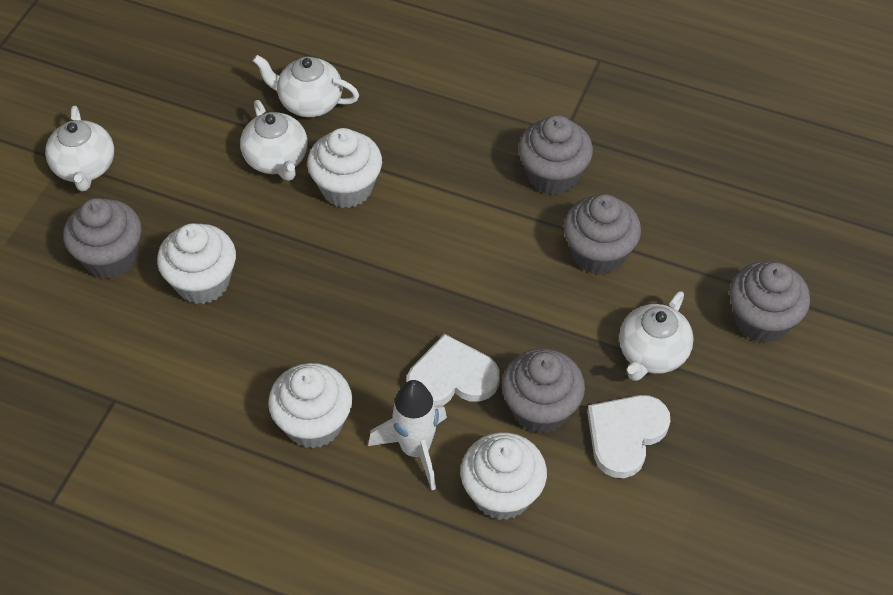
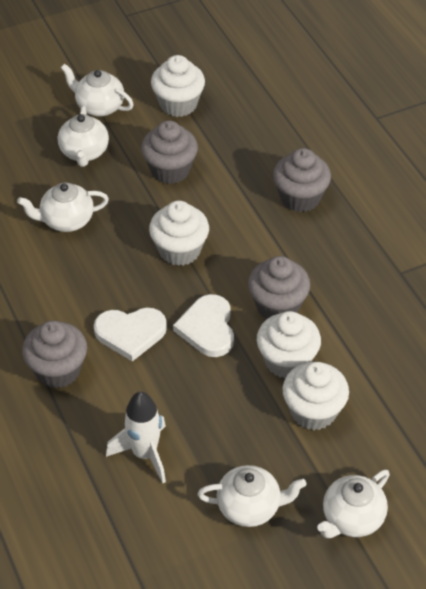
grey cupcake: 5 -> 4
white teapot: 4 -> 5

